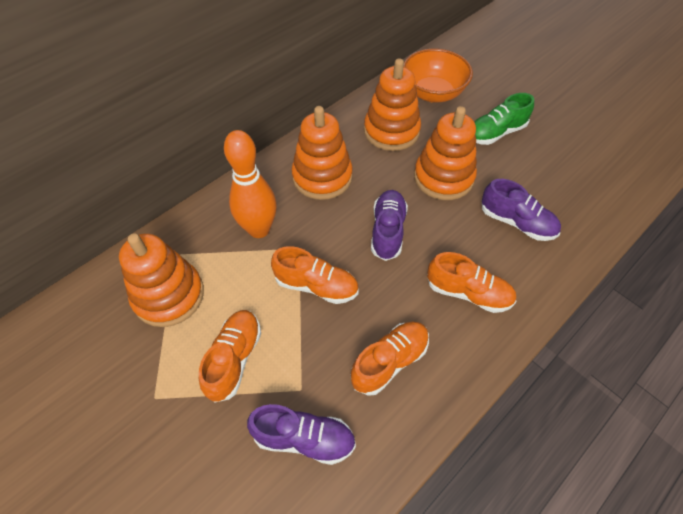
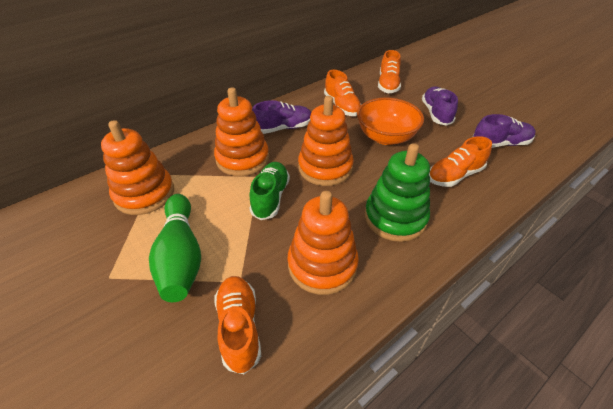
green bowling pin: 0 -> 1
green stacking toy: 0 -> 1
orange bowling pin: 1 -> 0

